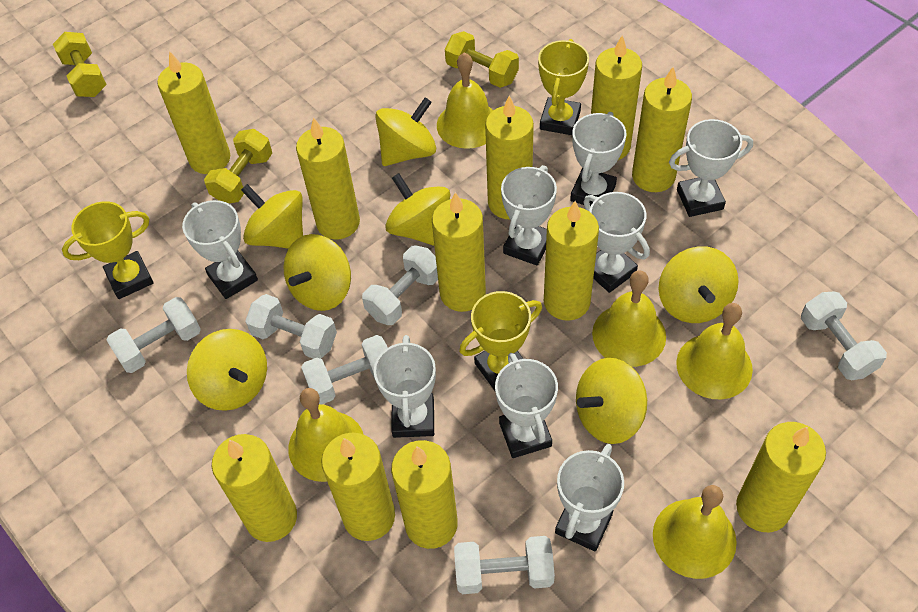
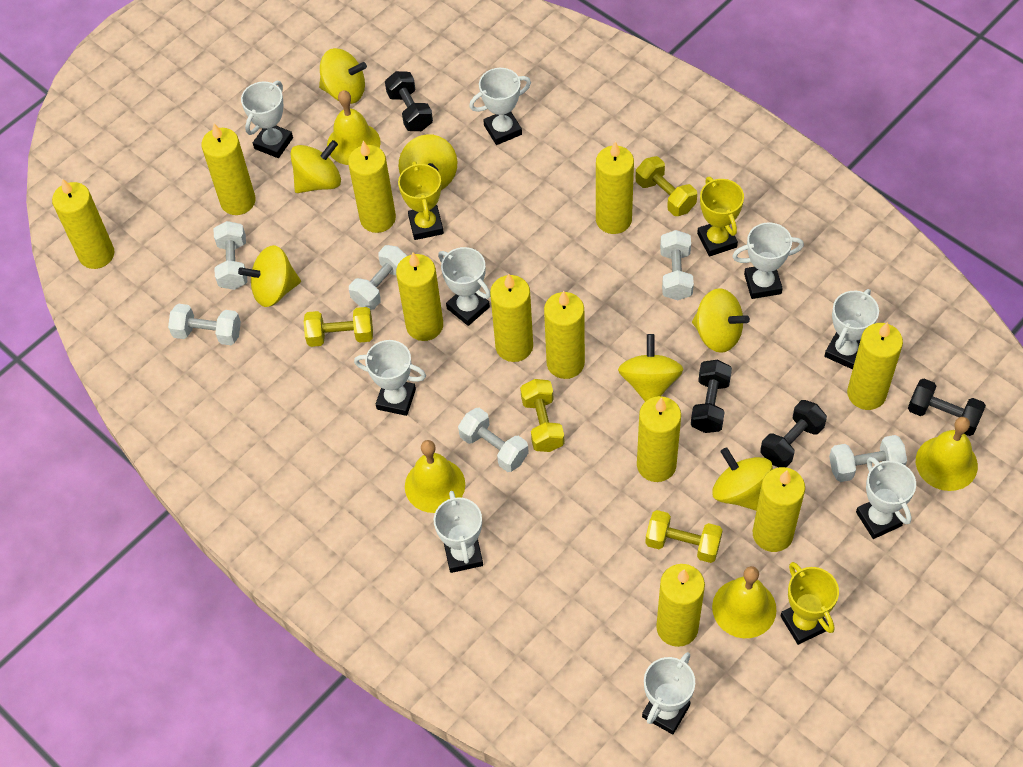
black dumbbell: 0 -> 4
white trophy: 8 -> 9
yellow bell: 5 -> 4
yellow dumbbell: 3 -> 4

